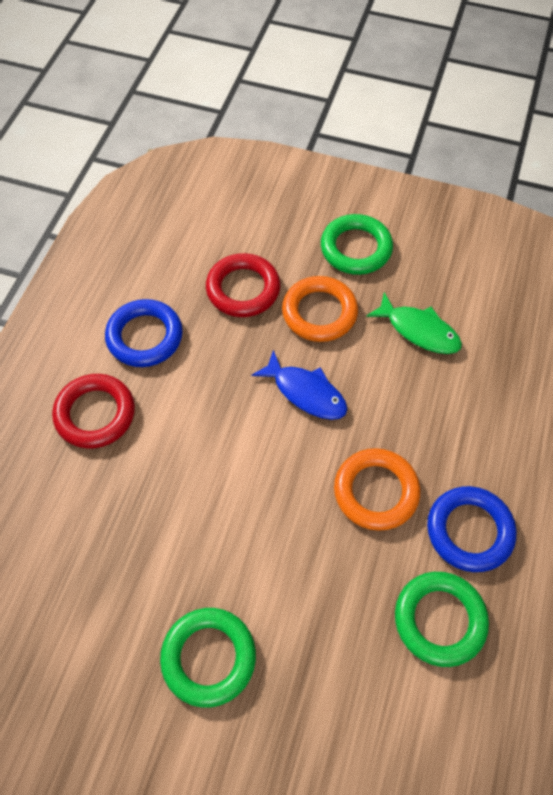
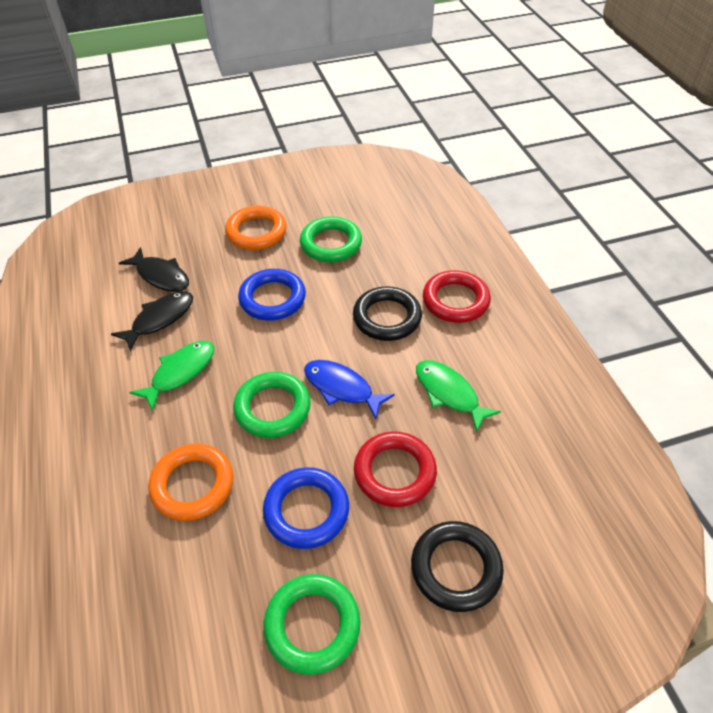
black fish: 0 -> 2
black ring: 0 -> 2
green fish: 1 -> 2

